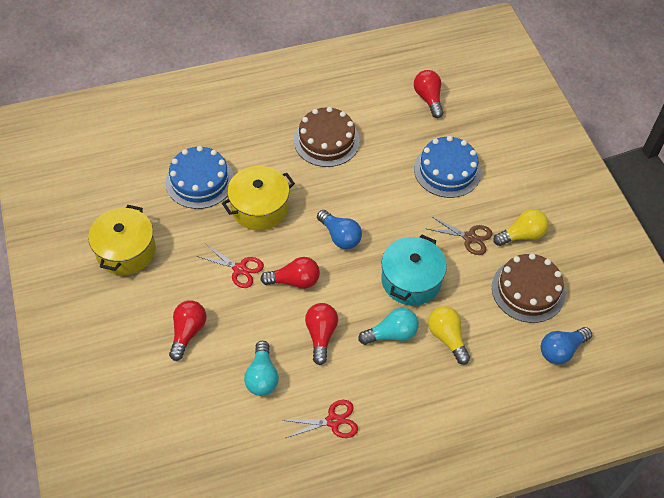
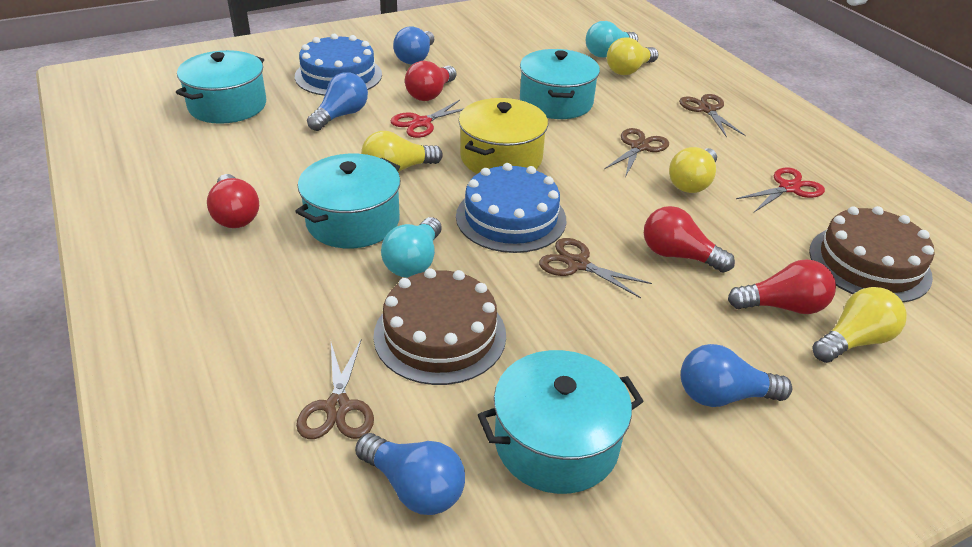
blue light bulb: 2 -> 4
brown scissors: 1 -> 4
turquoise pot: 1 -> 4
yellow light bulb: 2 -> 4
yellow pot: 2 -> 1

